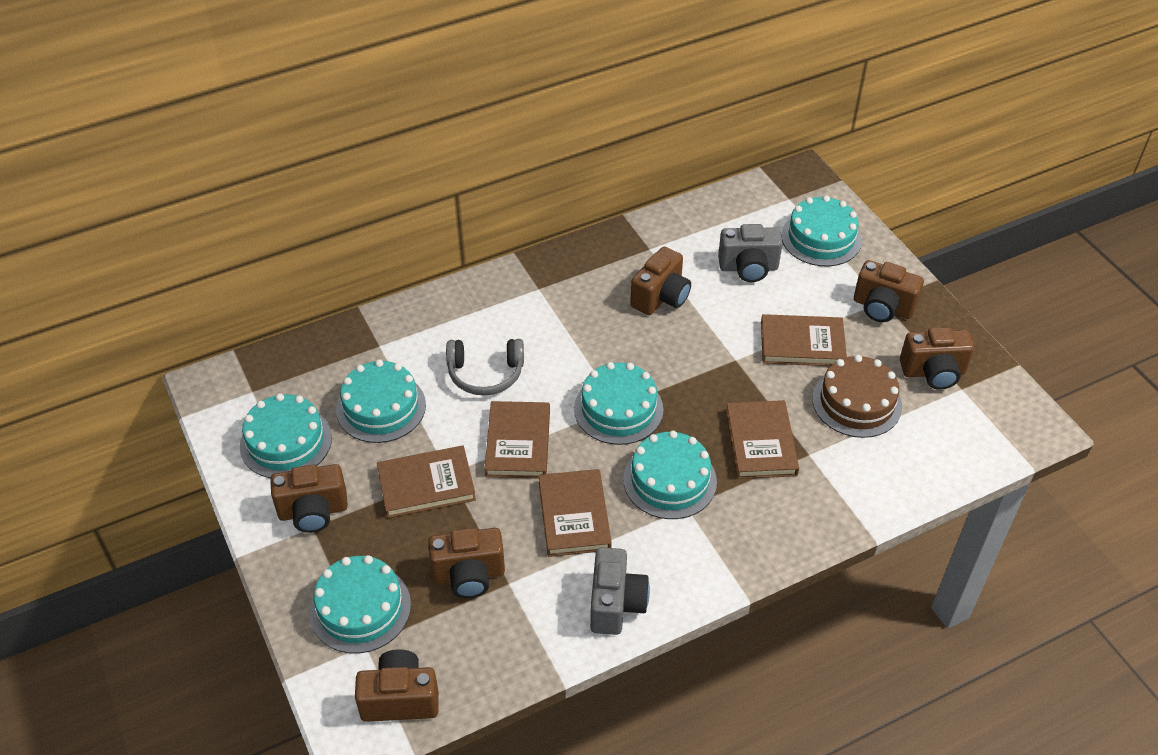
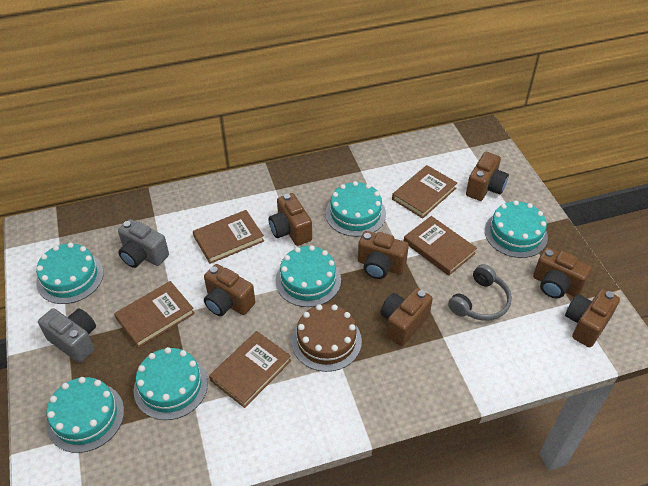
brown camera: 6 -> 7

